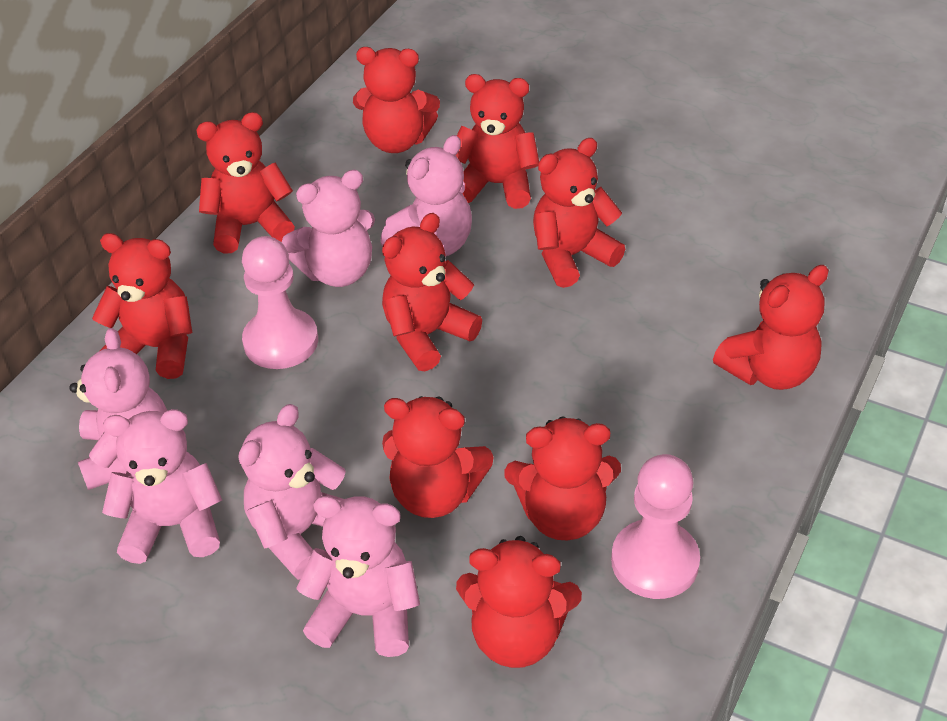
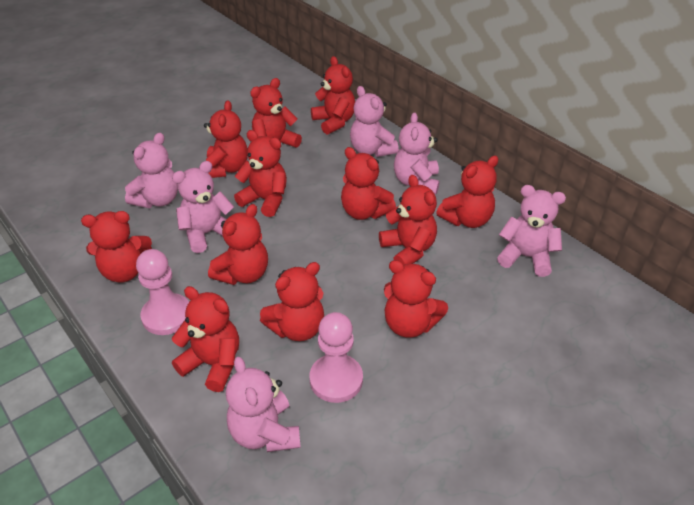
red teddy bear: 10 -> 12

